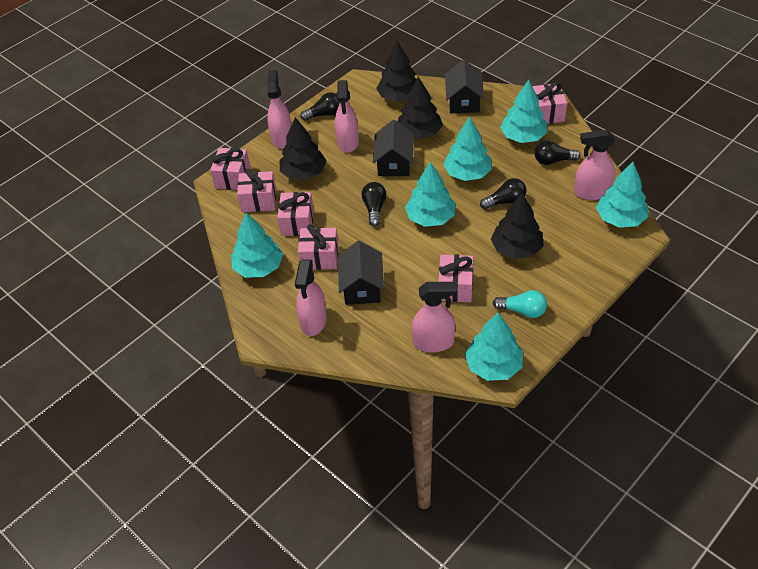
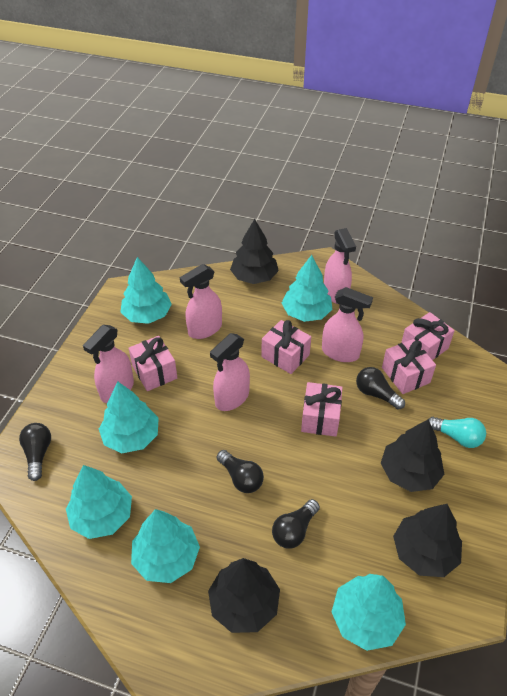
black house: 3 -> 0
pink gift: 6 -> 5

